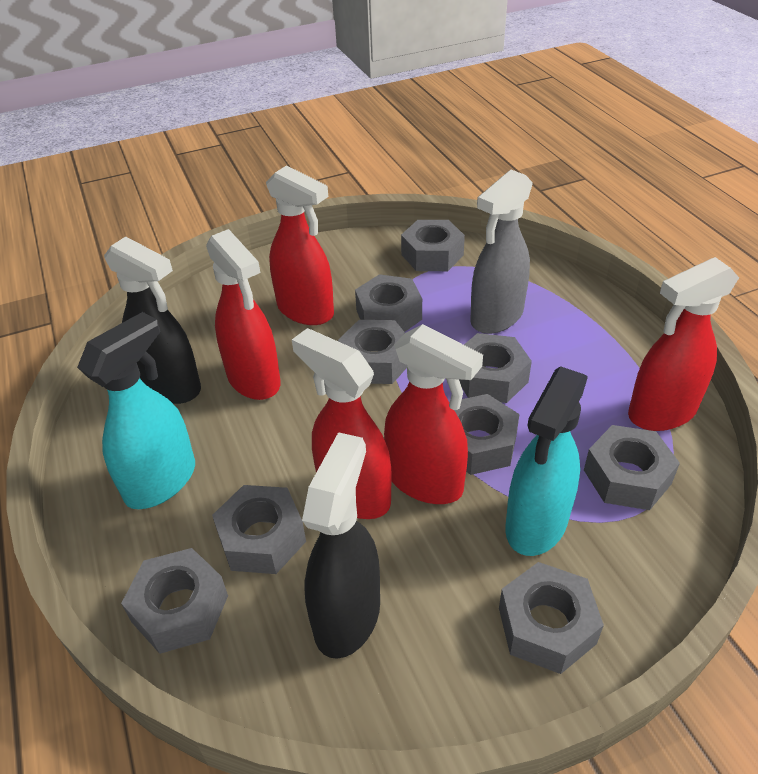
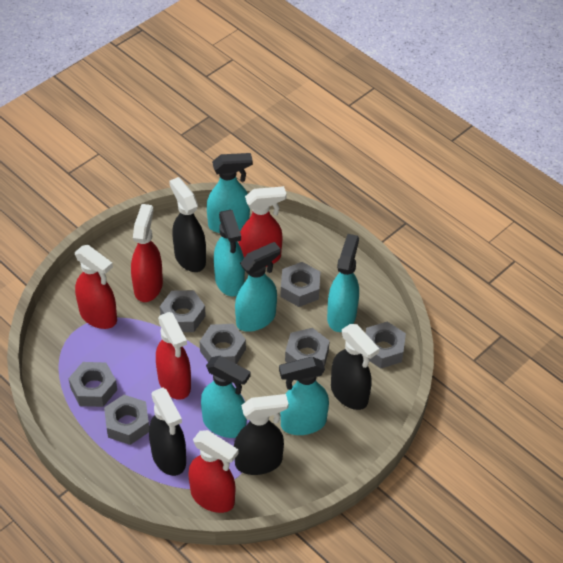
black spray bottle: 2 -> 4
grey nut: 9 -> 7
grey spray bottle: 1 -> 0
turquoise spray bottle: 2 -> 6

